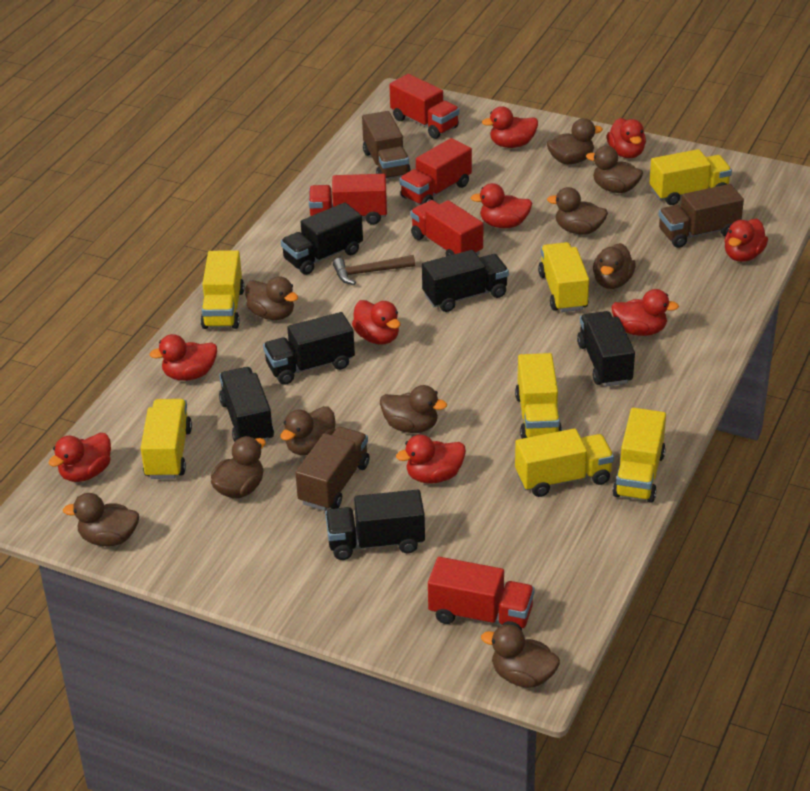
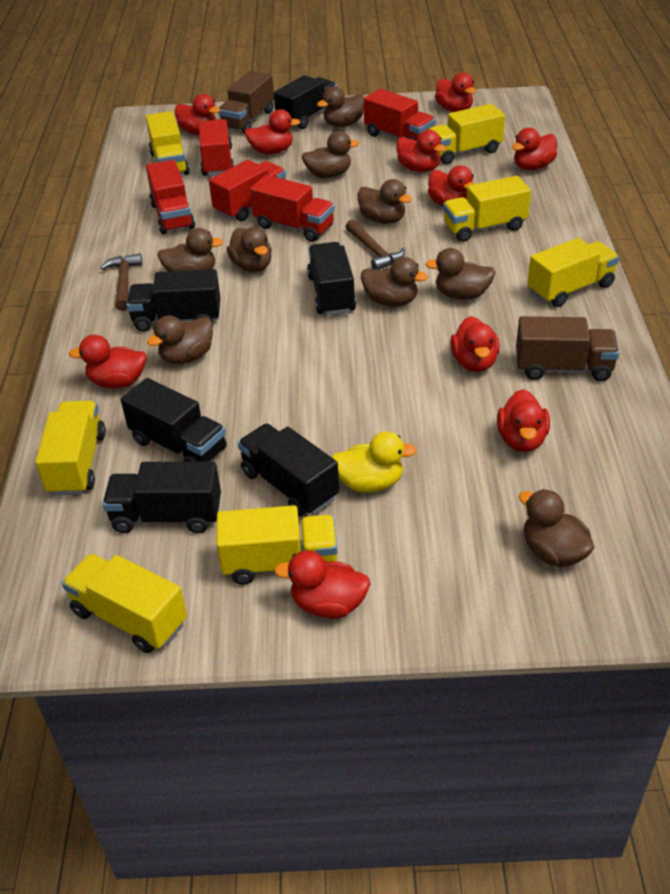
brown duck: 10 -> 9
brown hammer: 1 -> 2
brown truck: 3 -> 2
red duck: 9 -> 10
yellow duck: 0 -> 1

